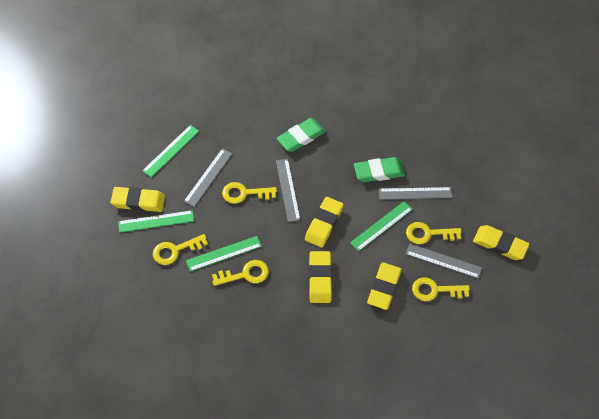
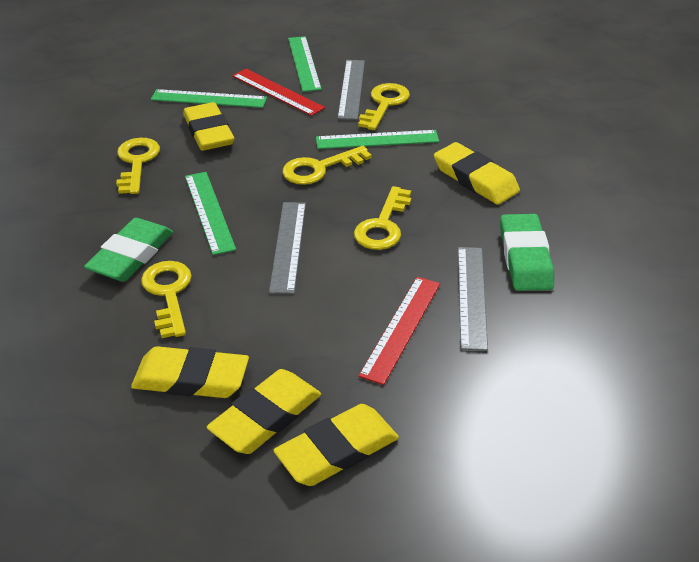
grey ruler: 4 -> 3
red ruler: 0 -> 2

